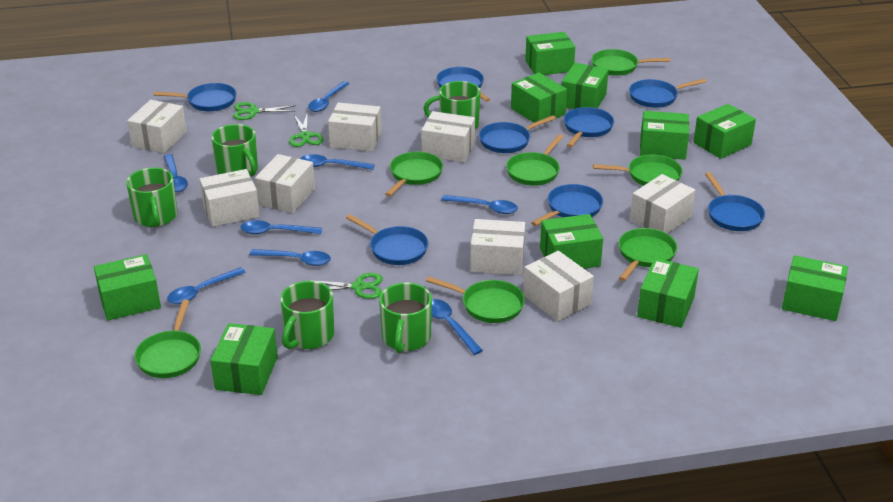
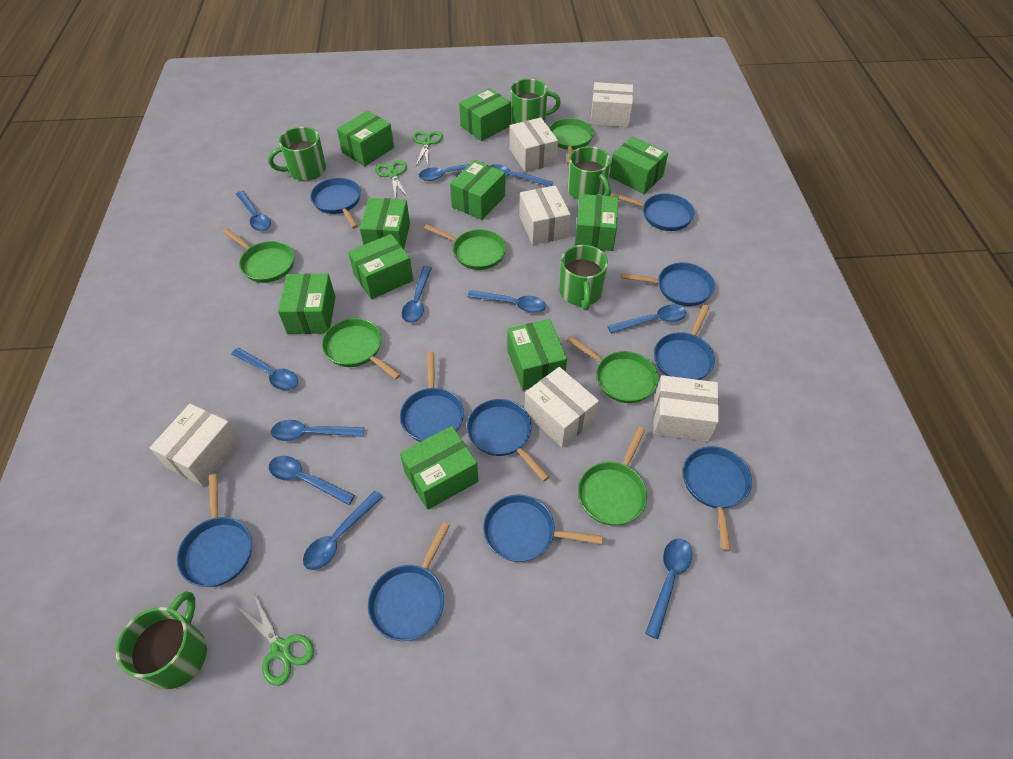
blue pan: 8 -> 10
blue spoon: 8 -> 11
green pan: 7 -> 6
white box: 8 -> 6

